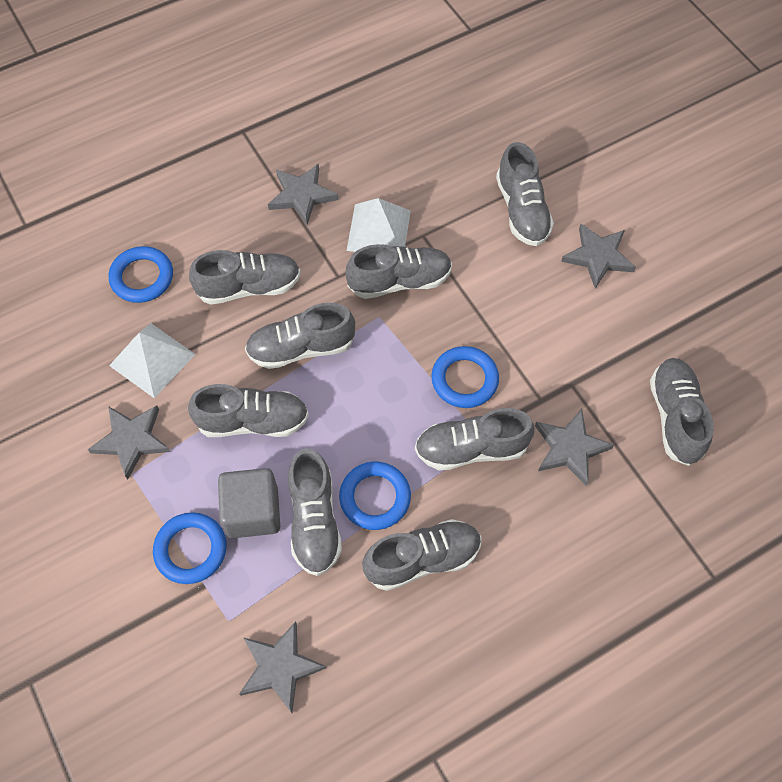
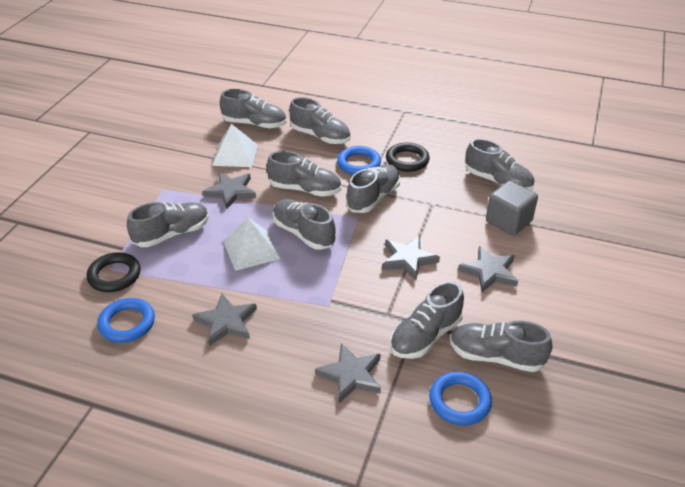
black ring: 0 -> 2
blue ring: 4 -> 3

